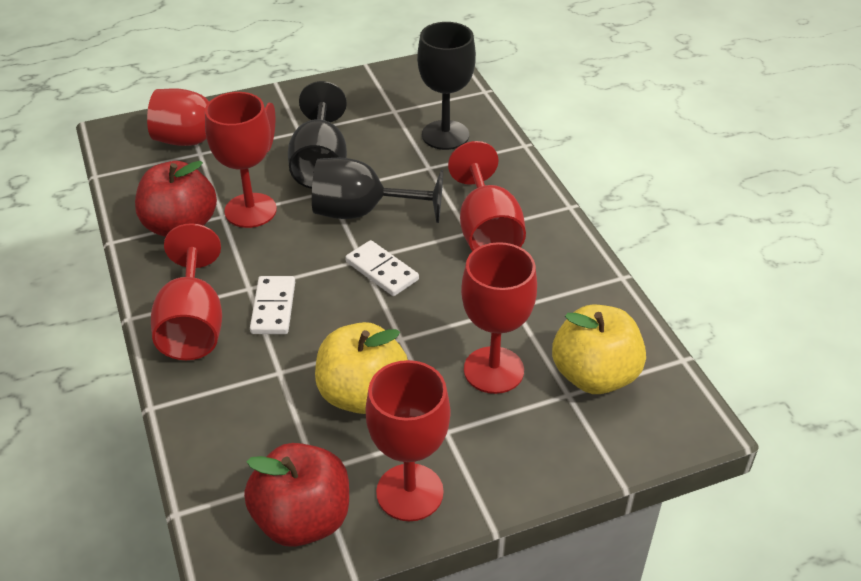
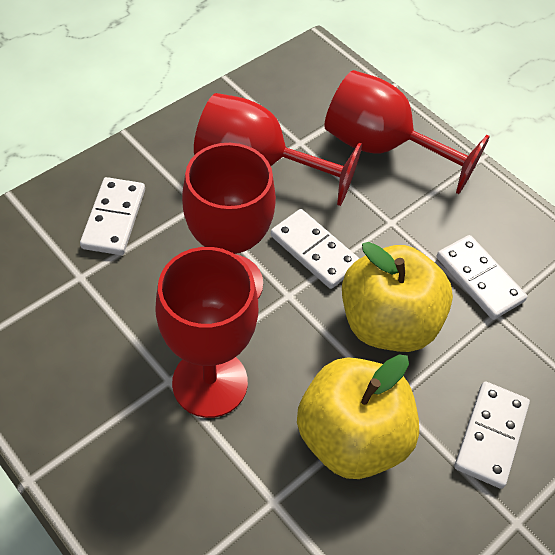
black goblet: 3 -> 0
red apple: 2 -> 0
red goblet: 6 -> 4
white domino: 2 -> 4

